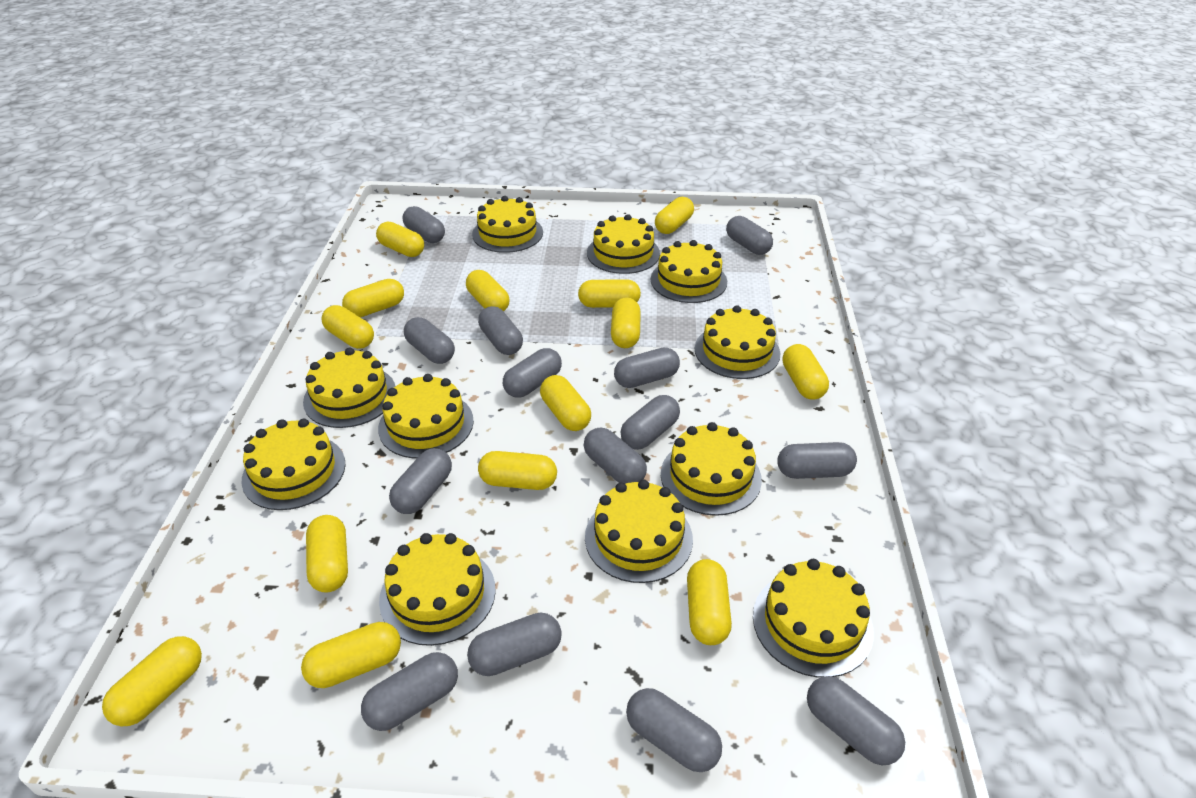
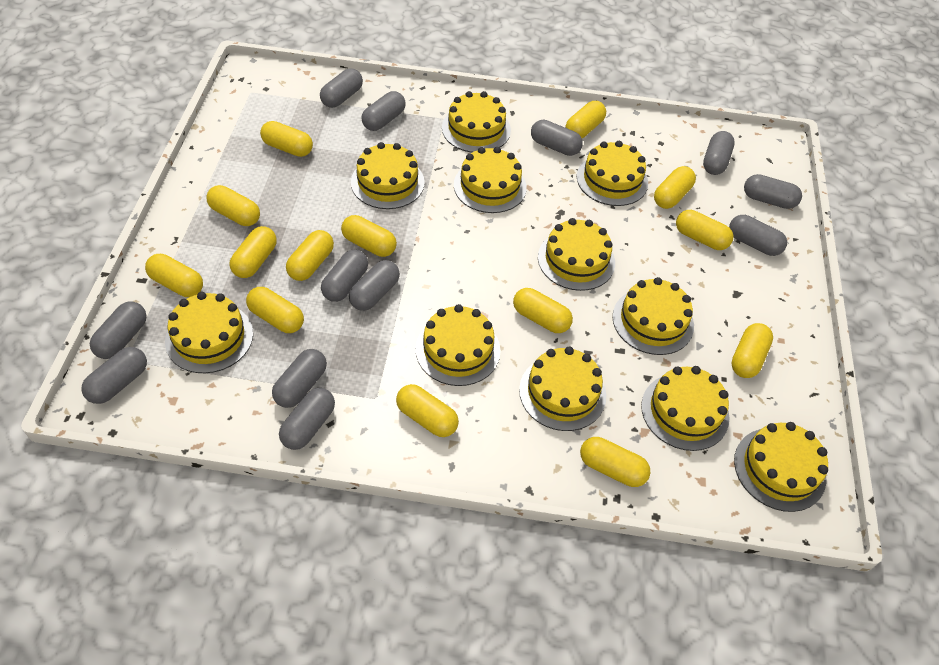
grey capsule: 14 -> 12

